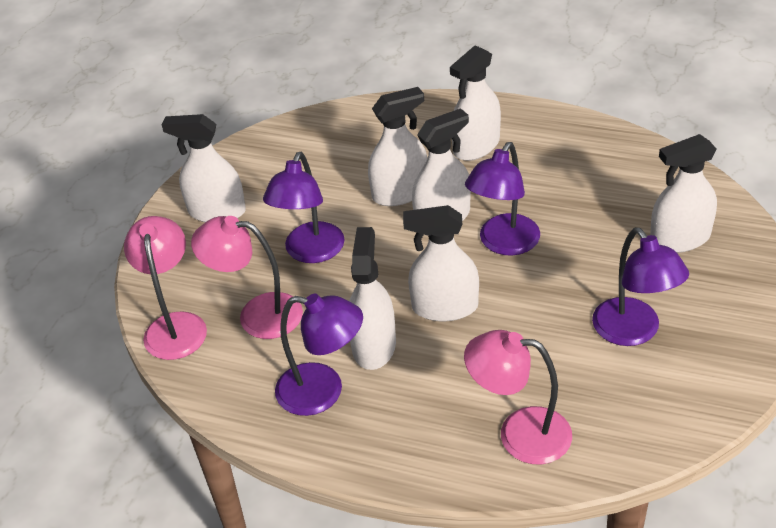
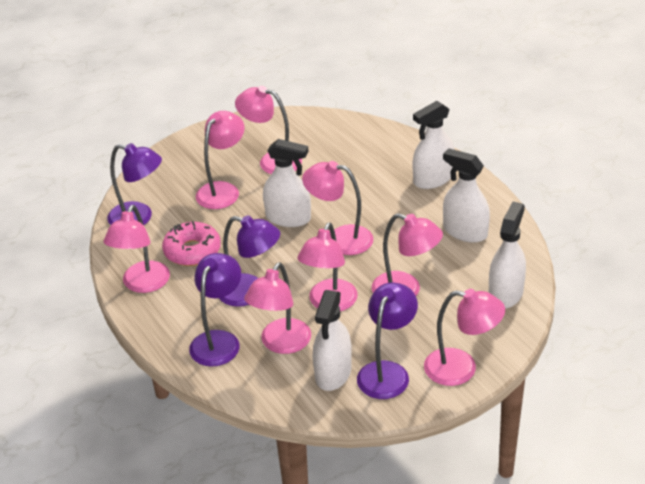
pink donut: 0 -> 1
pink lamp: 3 -> 8
white spray bottle: 7 -> 5

